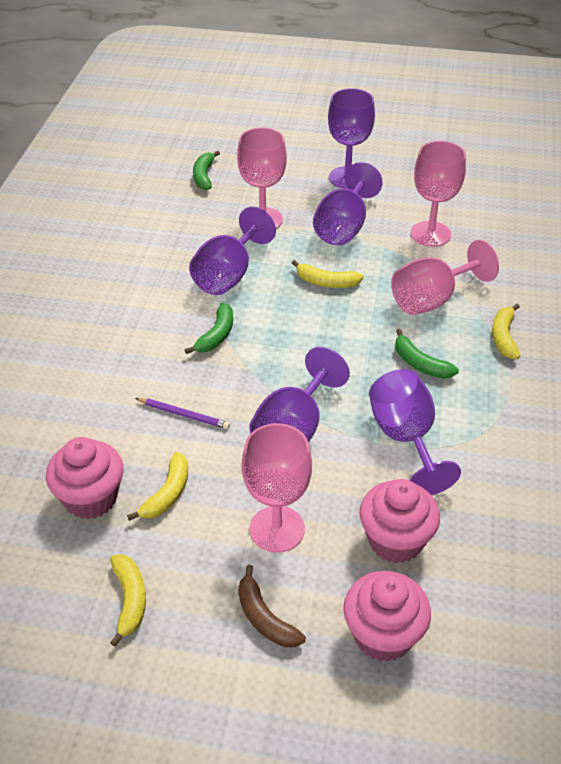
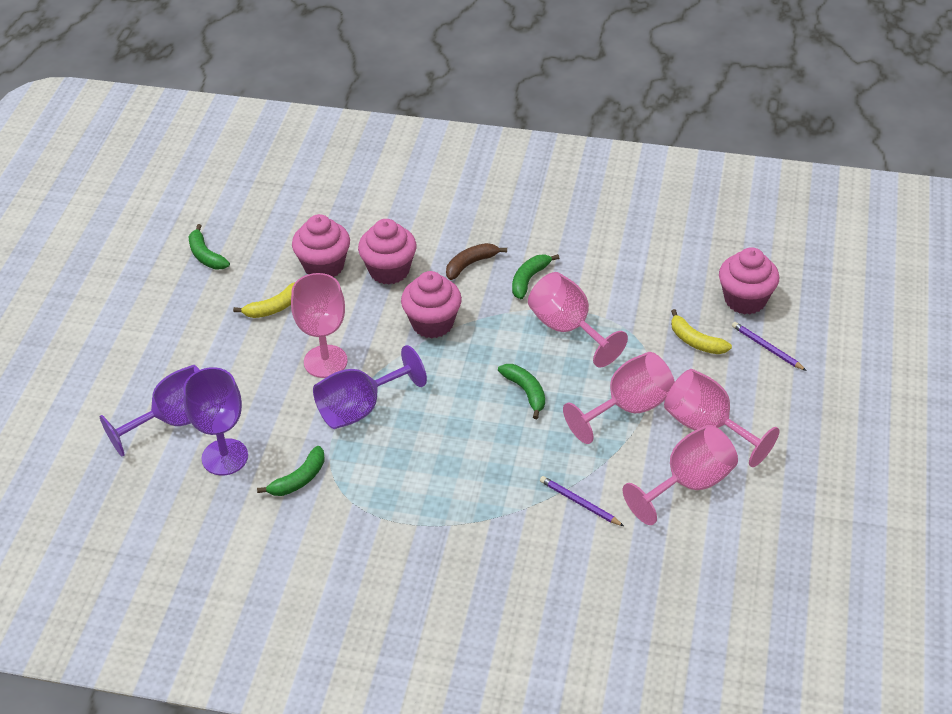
green banana: 3 -> 4
pink cupcake: 3 -> 4
pink goblet: 4 -> 5
purple goblet: 5 -> 3
purple pencil: 1 -> 2
yellow banana: 4 -> 2

